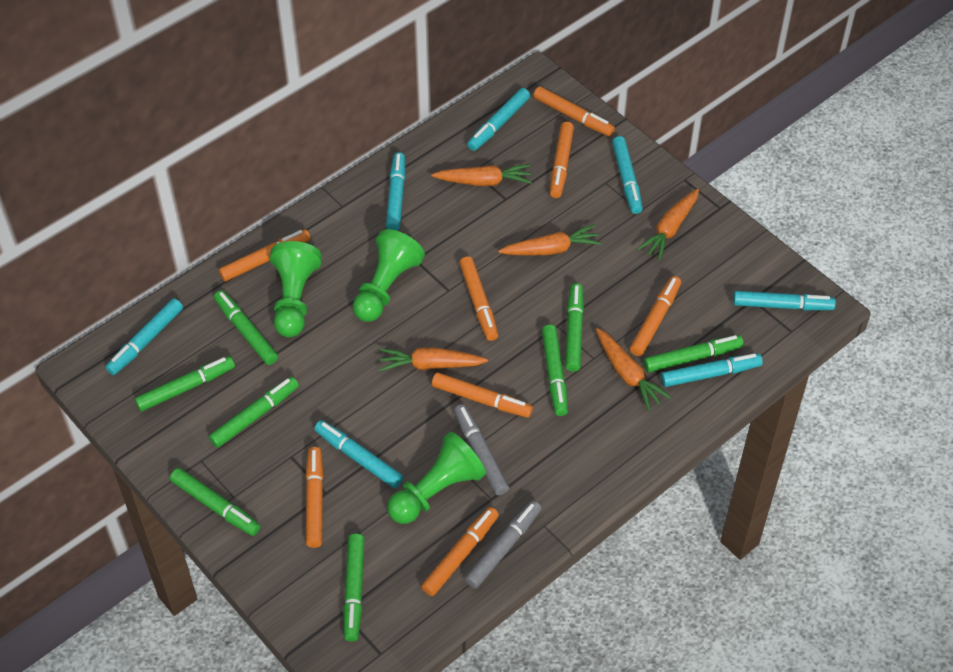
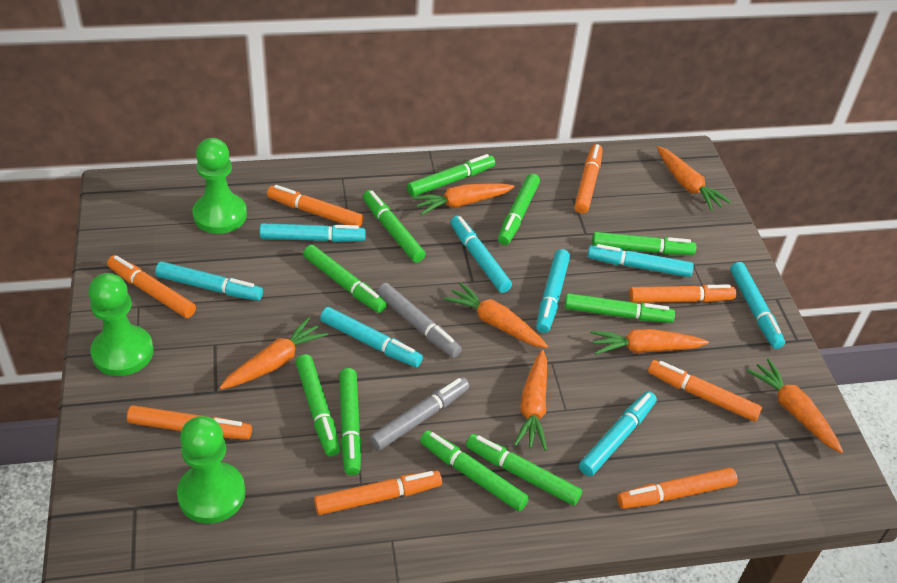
green marker: 8 -> 10
orange carrot: 5 -> 7
turquoise marker: 7 -> 8

